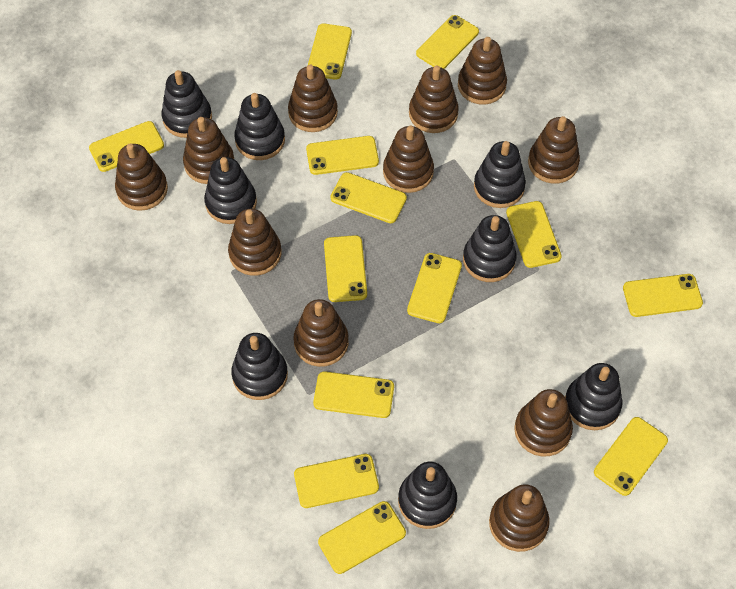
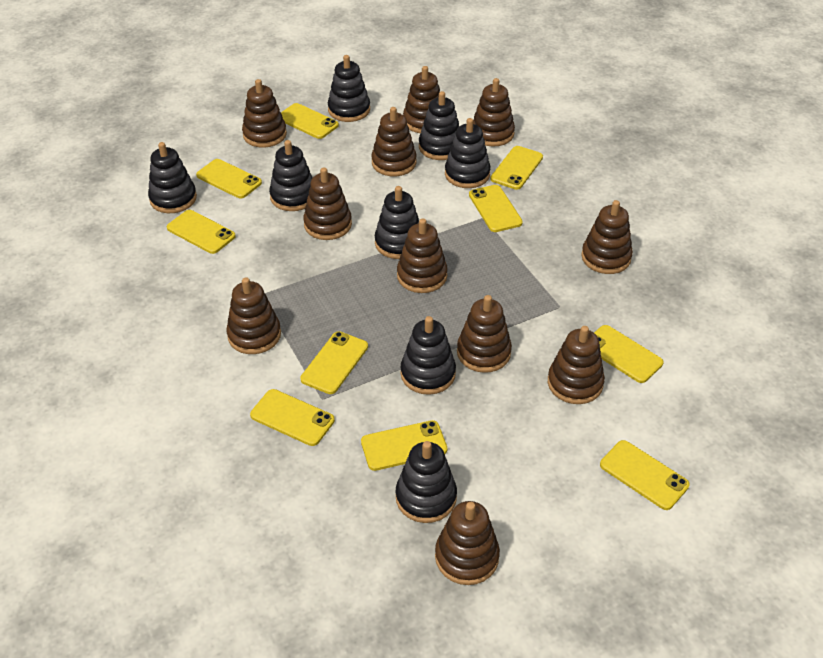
yellow phone: 13 -> 10

